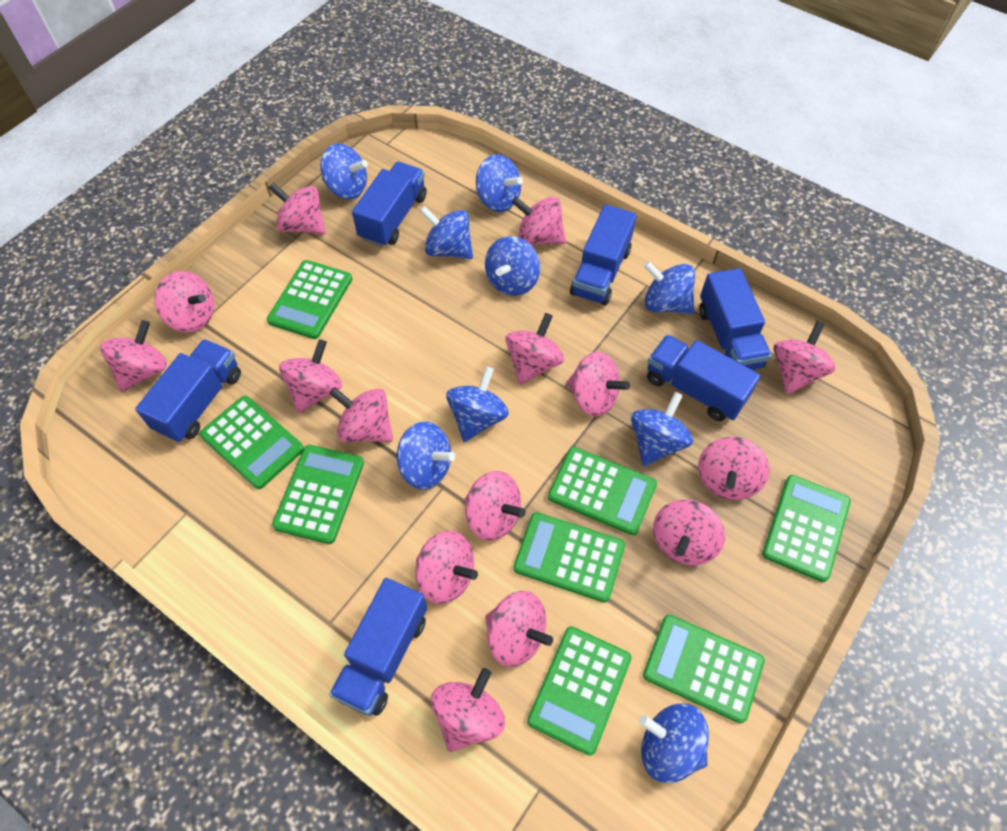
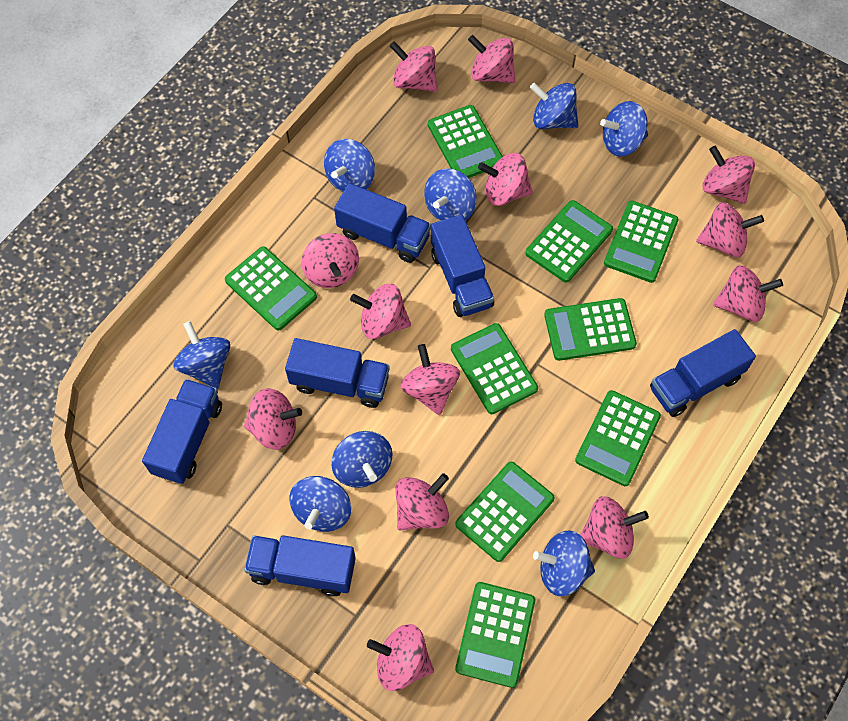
blue spinning top: 9 -> 8
green calculator: 8 -> 9
pink spinning top: 15 -> 13

